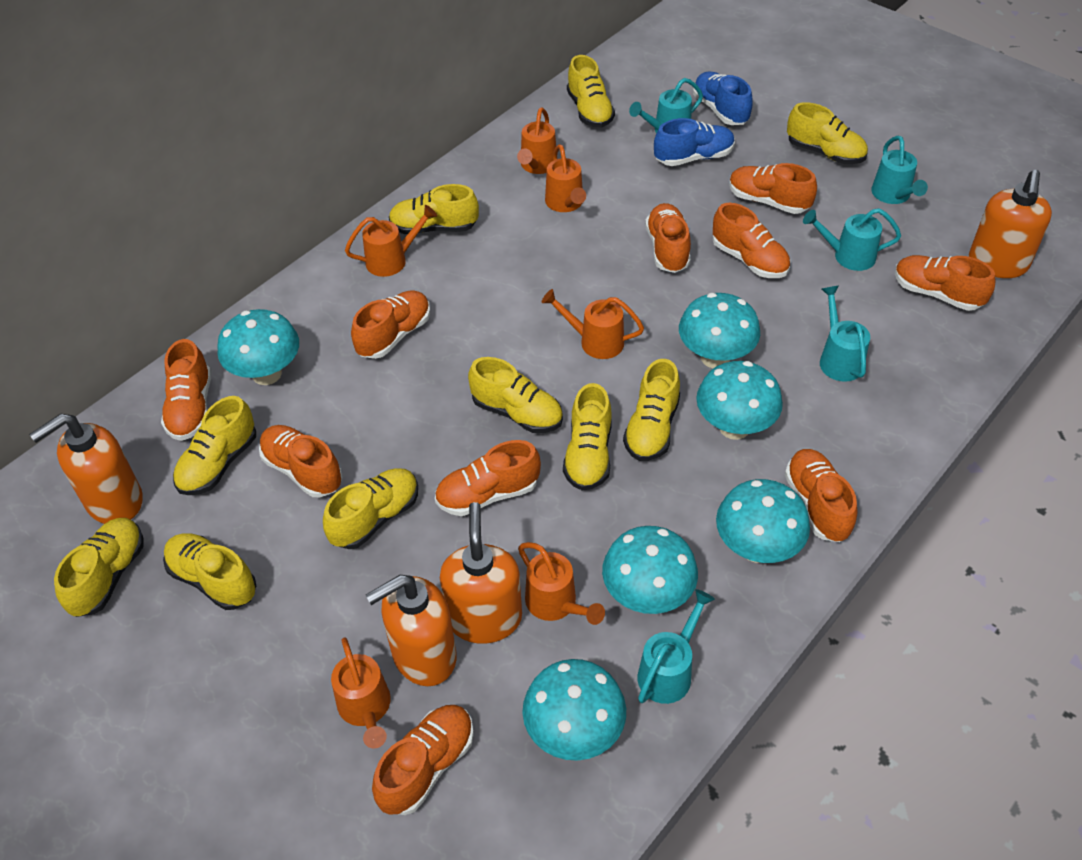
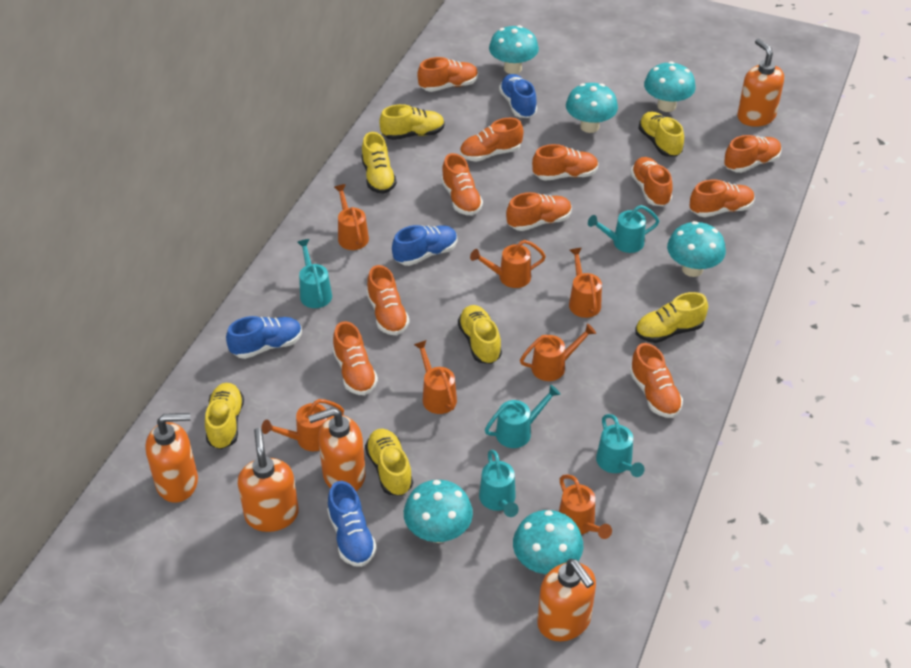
blue shoe: 2 -> 4
orange shoe: 10 -> 11
orange soap dispenser: 4 -> 5
orange watering can: 6 -> 7
yellow shoe: 10 -> 7

